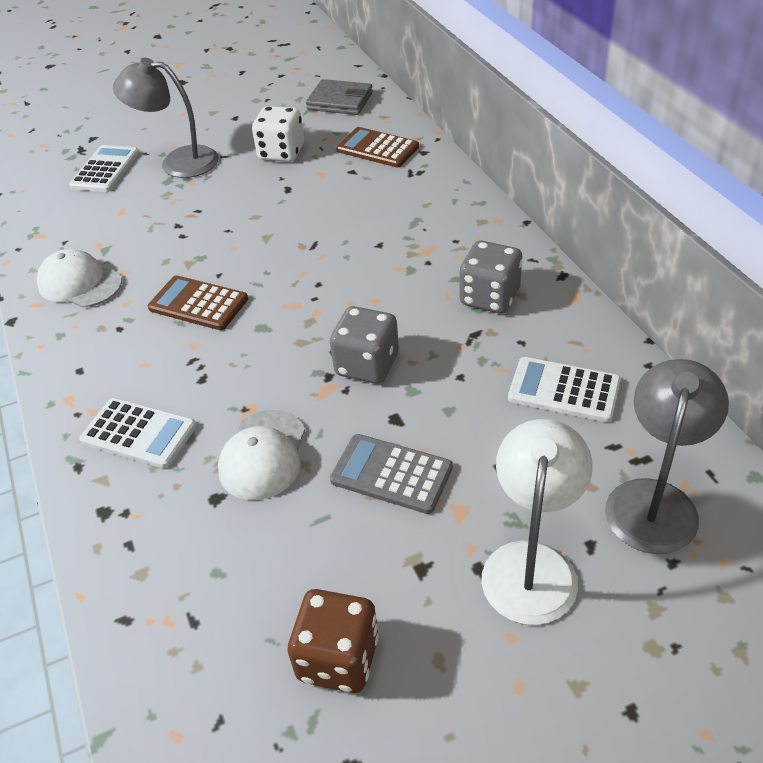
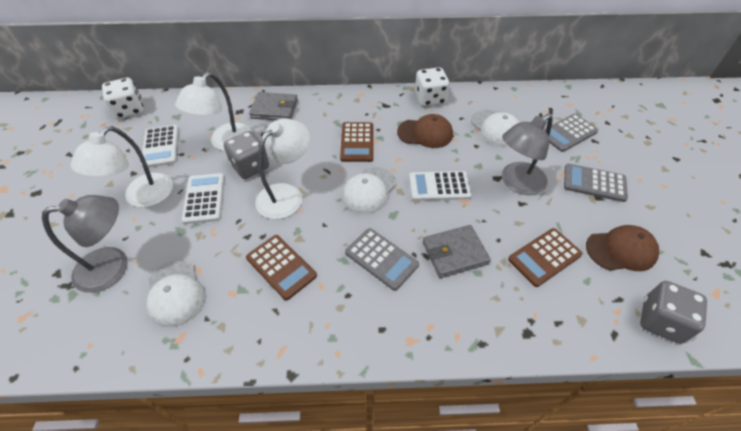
brown calculator: 2 -> 3
brown cap: 0 -> 2
brown dice: 1 -> 0
grey calculator: 1 -> 3
grey wallet: 1 -> 2
white cap: 2 -> 3
white dice: 1 -> 2
white lamp: 1 -> 3

